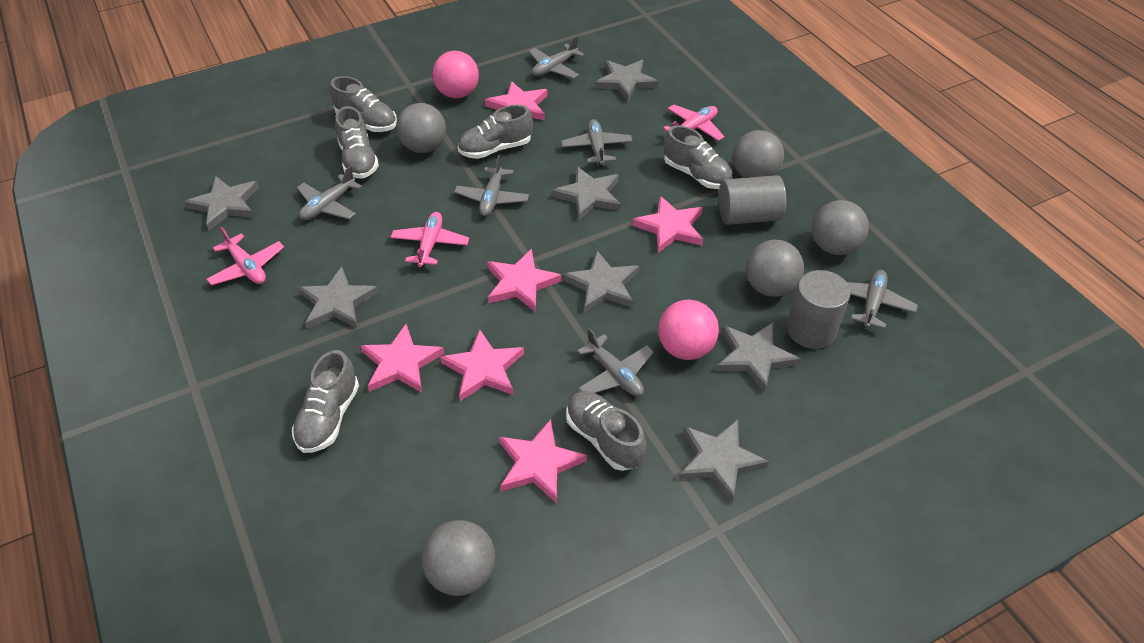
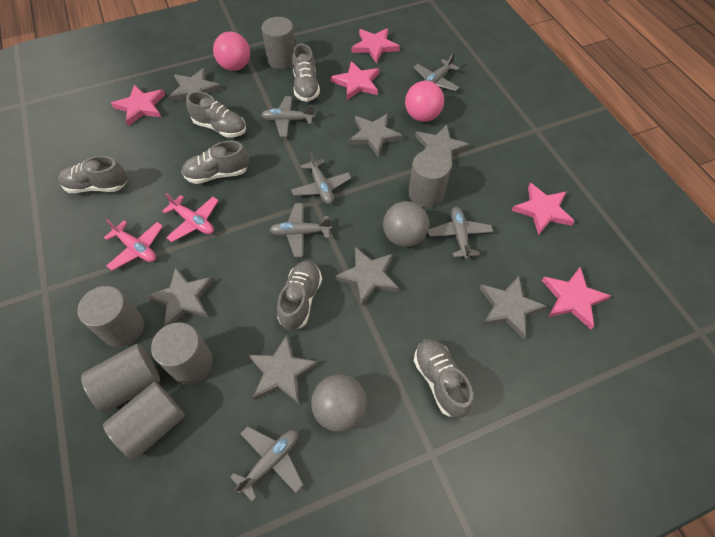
grey ball: 5 -> 2
grey cylinder: 2 -> 6
pink plane: 3 -> 2
pink star: 6 -> 5

